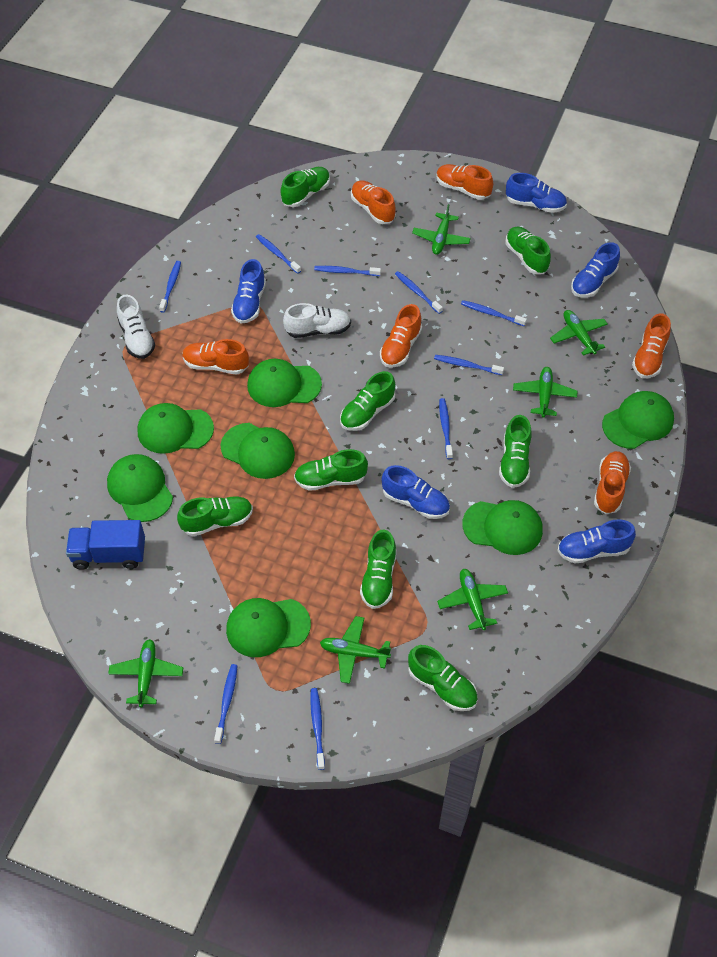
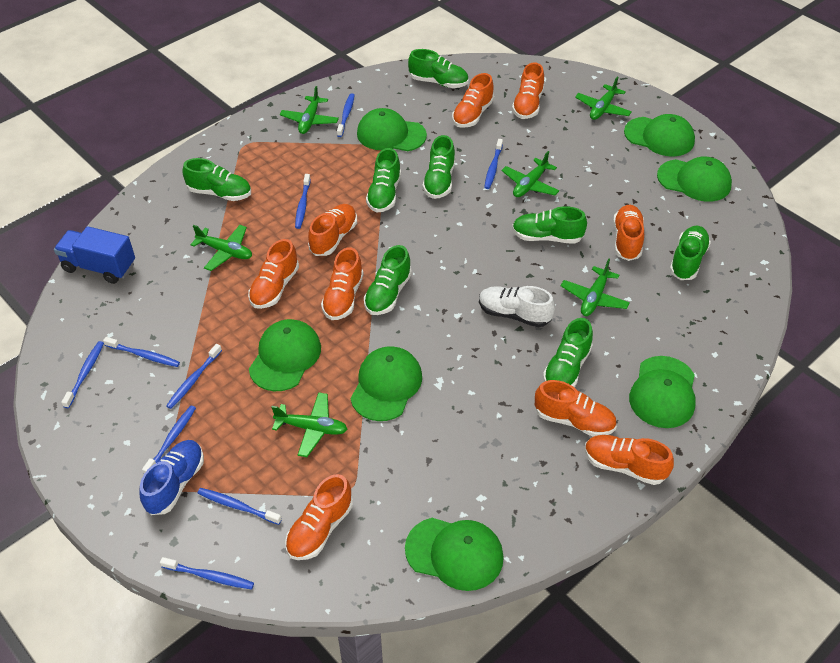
blue shoe: 5 -> 1
orange shoe: 6 -> 9
white shoe: 2 -> 1

